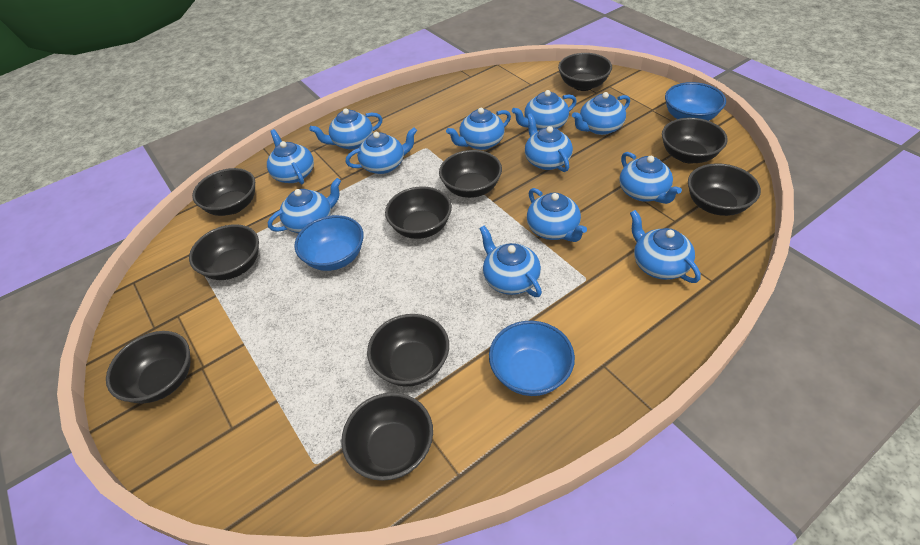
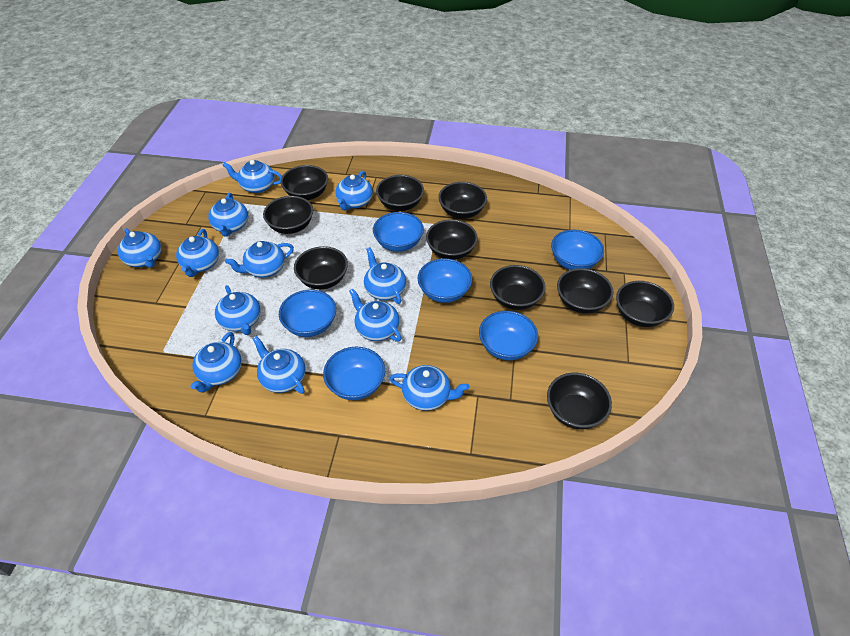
blue bowl: 3 -> 6

